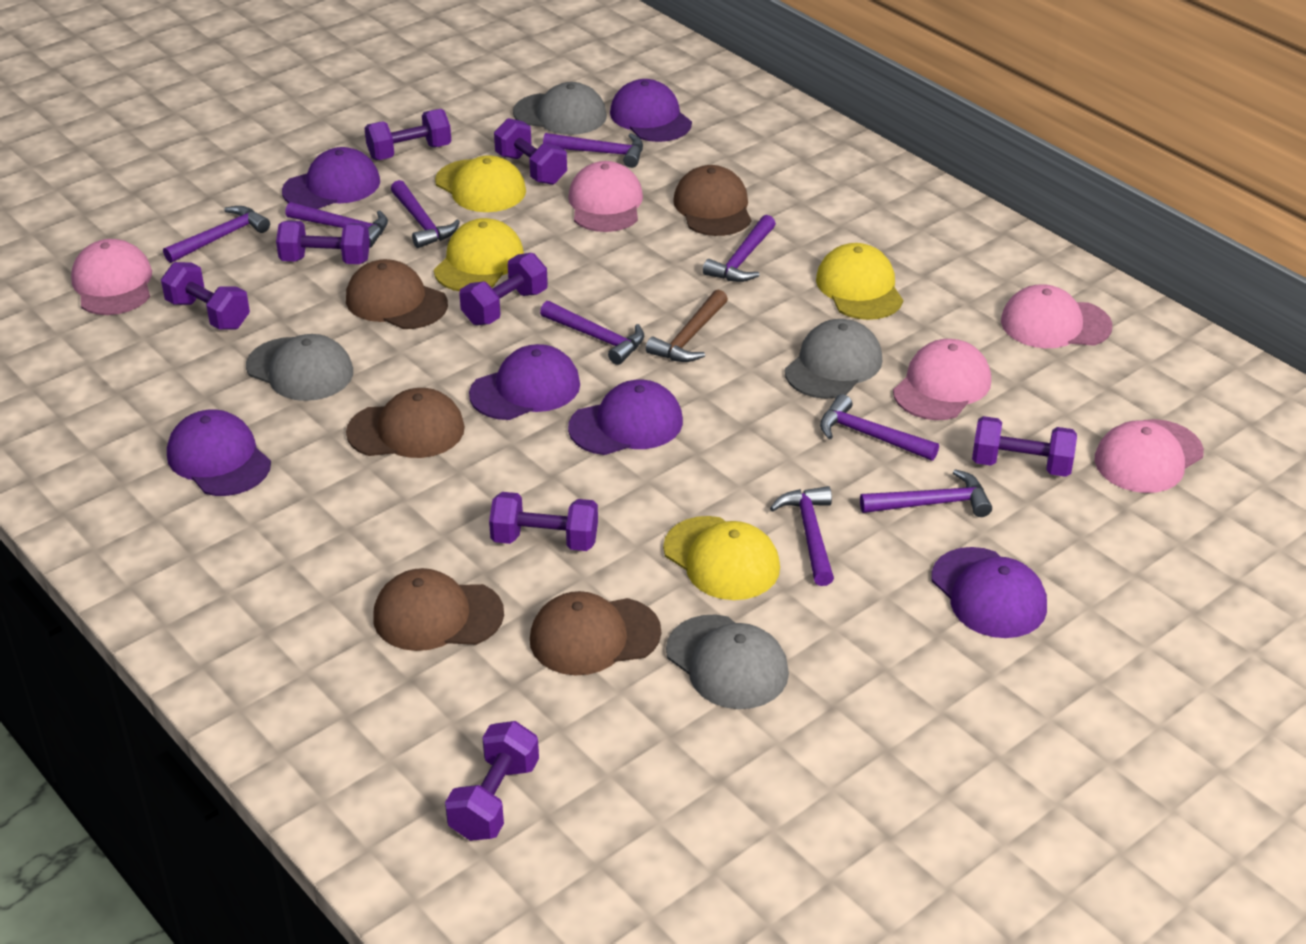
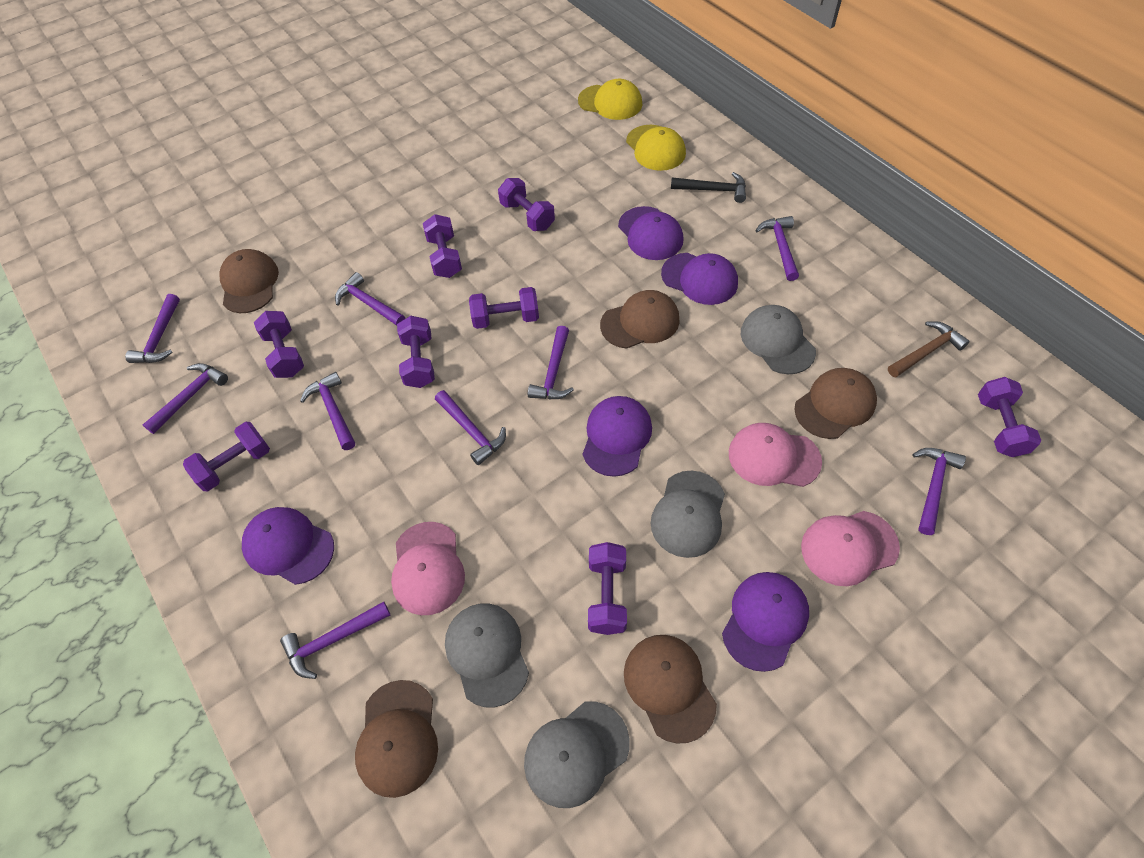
black hammer: 0 -> 1
pink cap: 5 -> 3
purple cap: 6 -> 5
yellow cap: 4 -> 2

